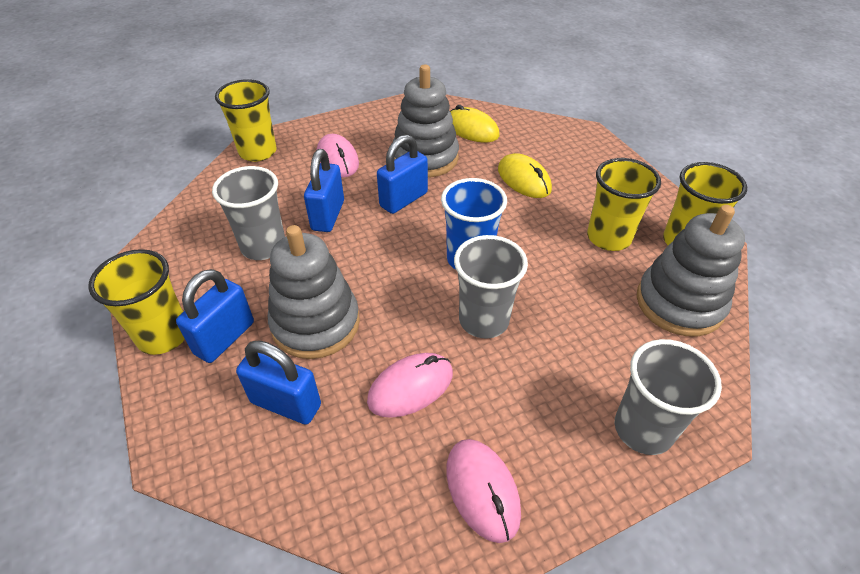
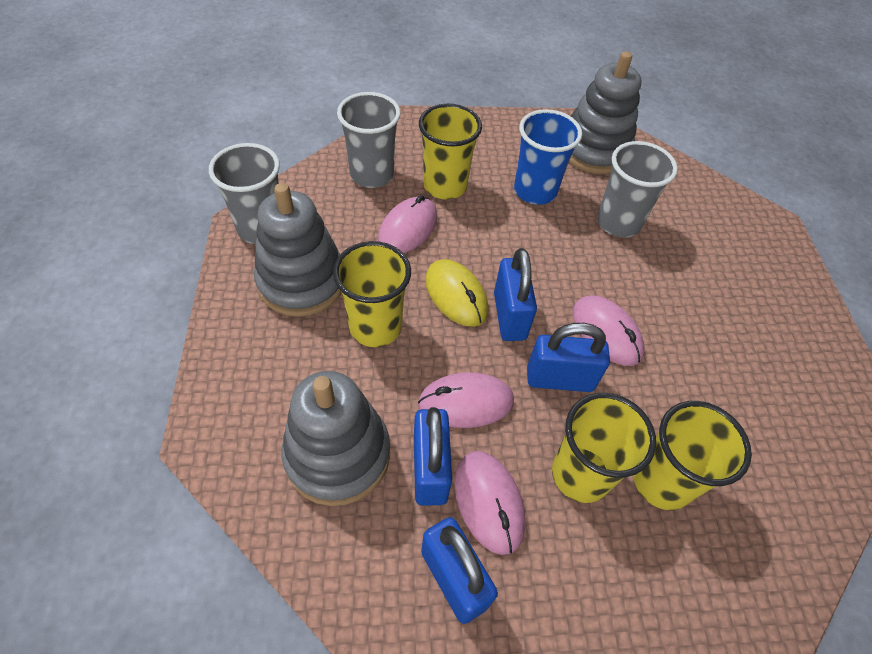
pink mouse: 3 -> 4
yellow mouse: 2 -> 1

